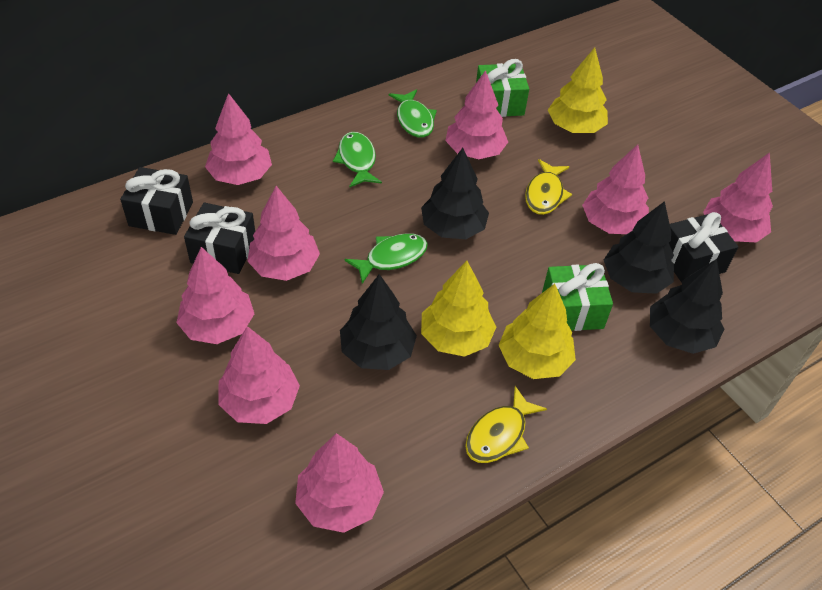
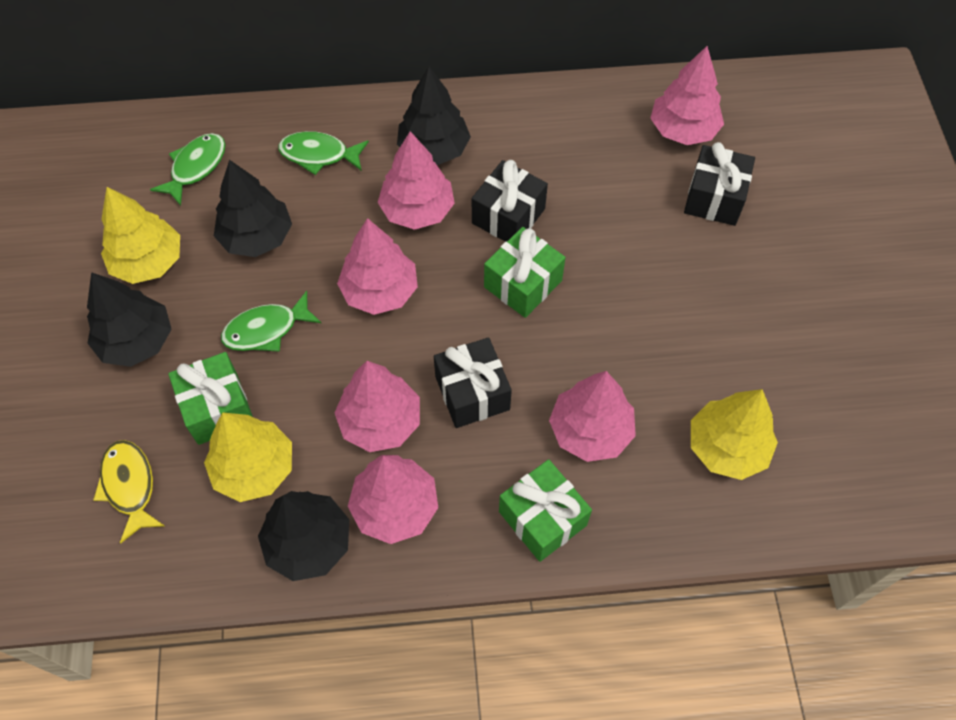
green gift: 2 -> 3
pink tree: 8 -> 6
yellow fish: 2 -> 1

